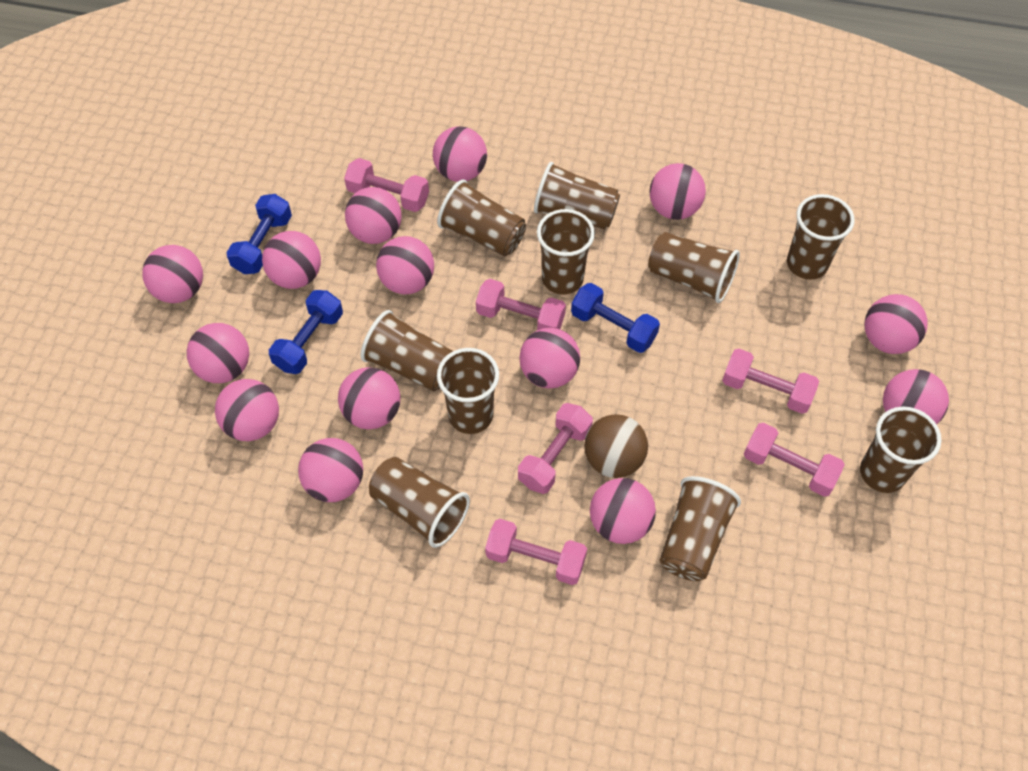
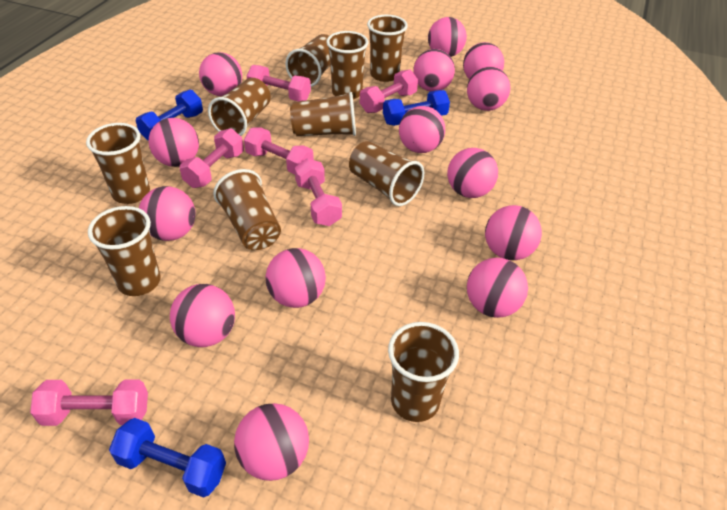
brown ball: 1 -> 0

